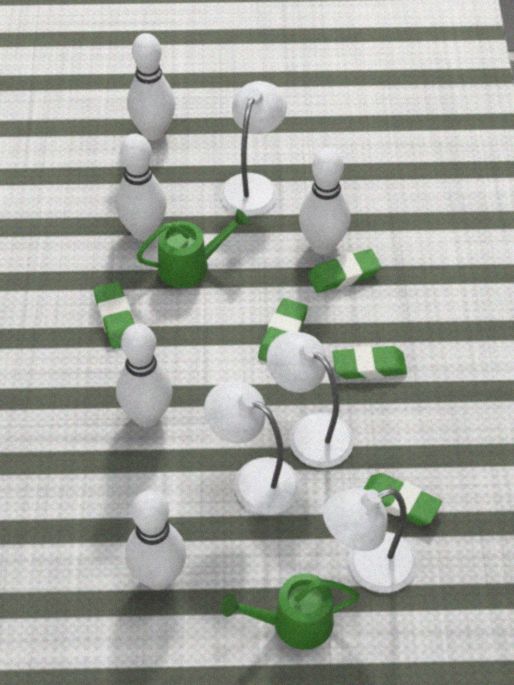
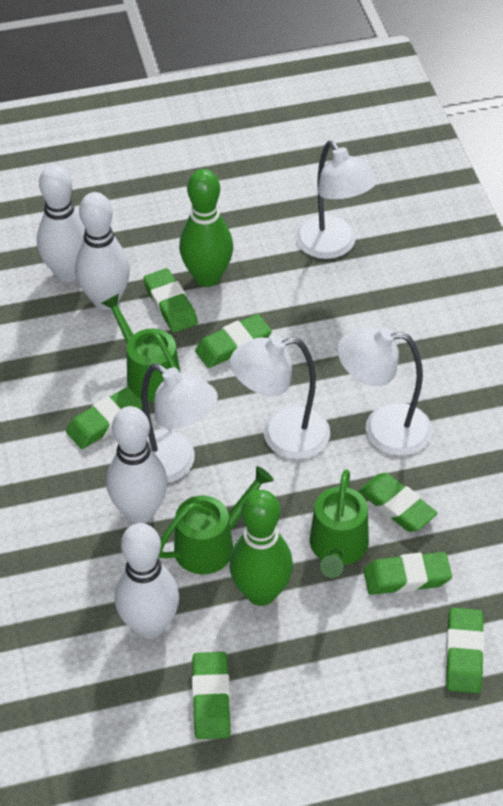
green bowling pin: 0 -> 2
green eraser: 5 -> 7
green watering can: 2 -> 3
white bowling pin: 5 -> 4

